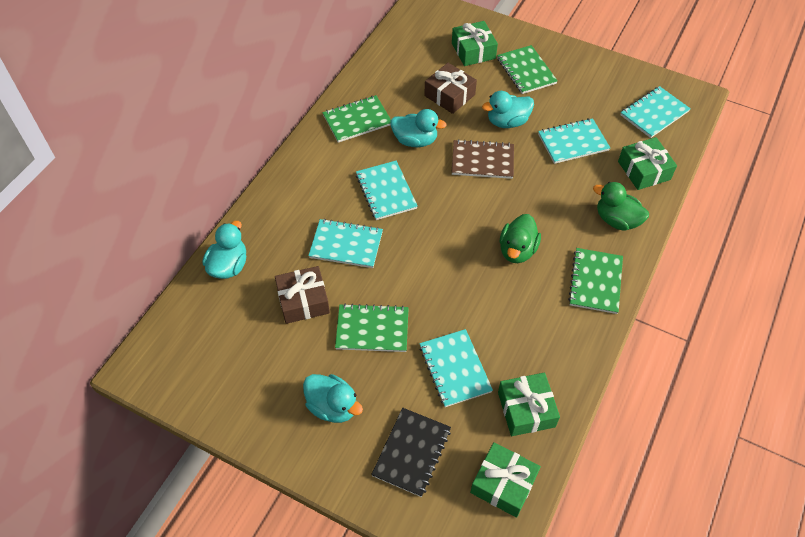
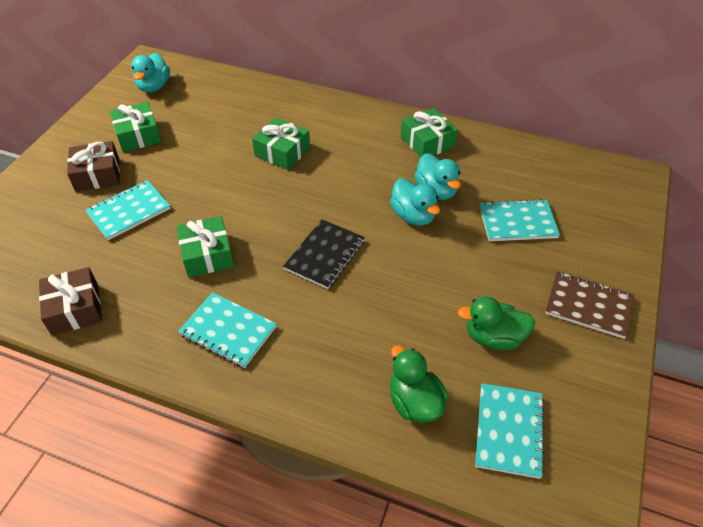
green notebook: 4 -> 0
turquoise duck: 4 -> 3
turquoise notebook: 5 -> 4

